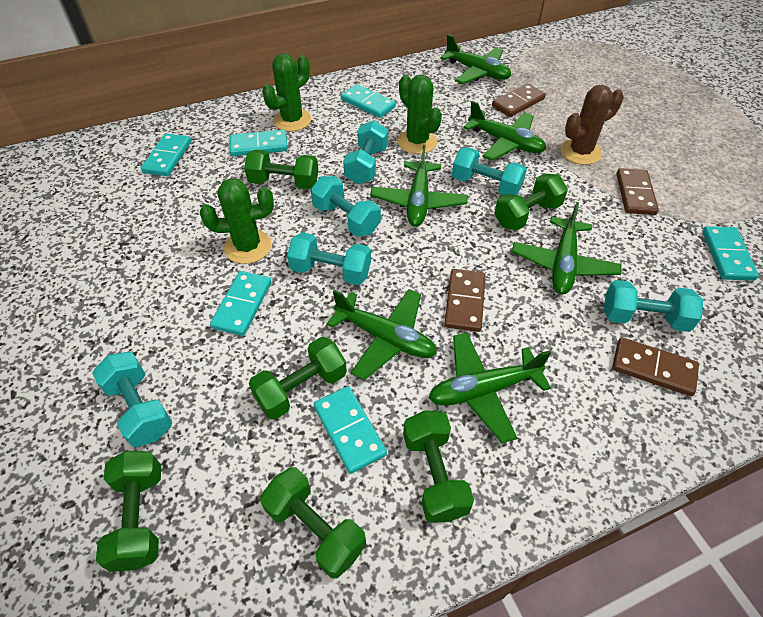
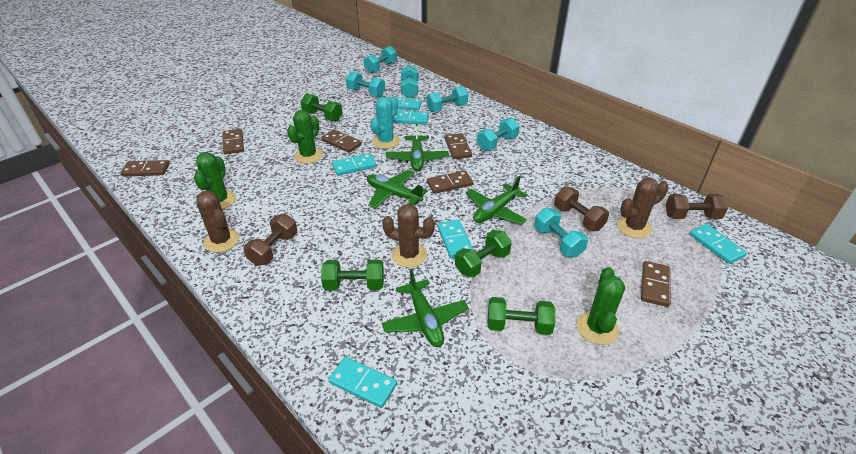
brown cactus: 1 -> 3
brown domino: 4 -> 6
brown dumbbell: 0 -> 3
green dumbbell: 6 -> 4
green plane: 6 -> 4
turquoise cactus: 0 -> 1

